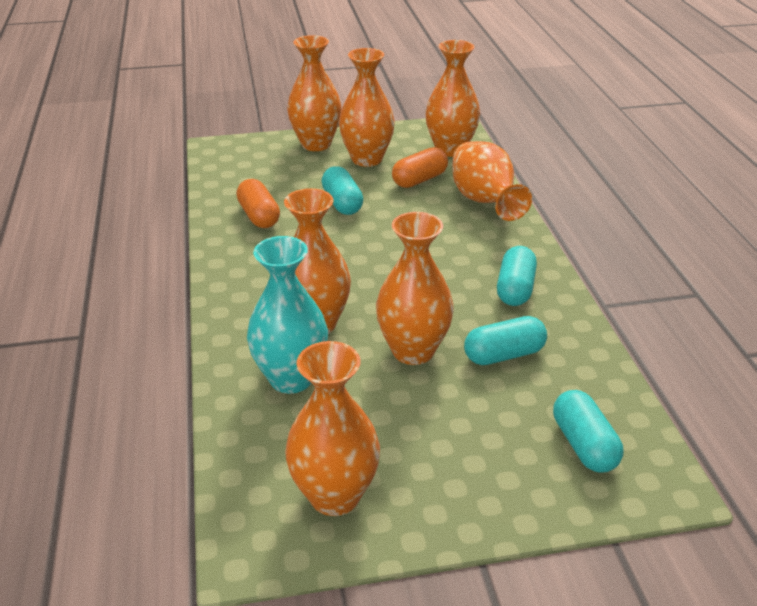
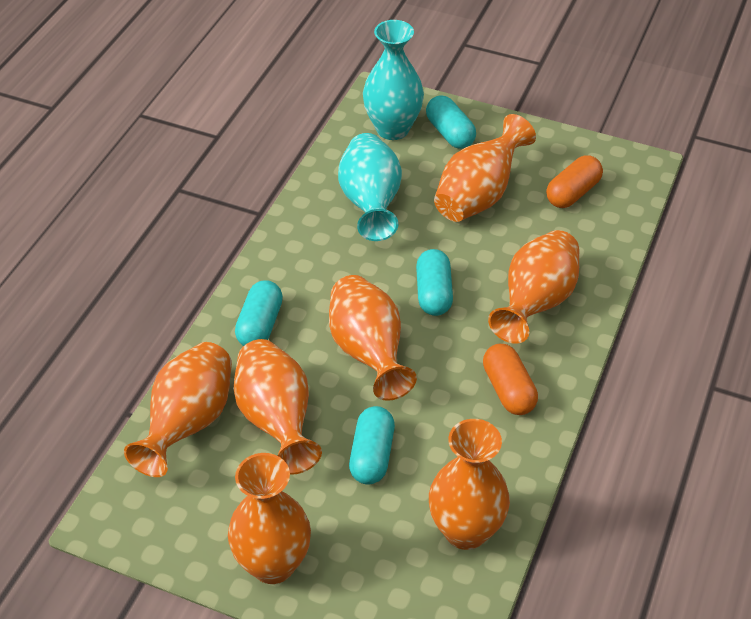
turquoise vase: 1 -> 2

